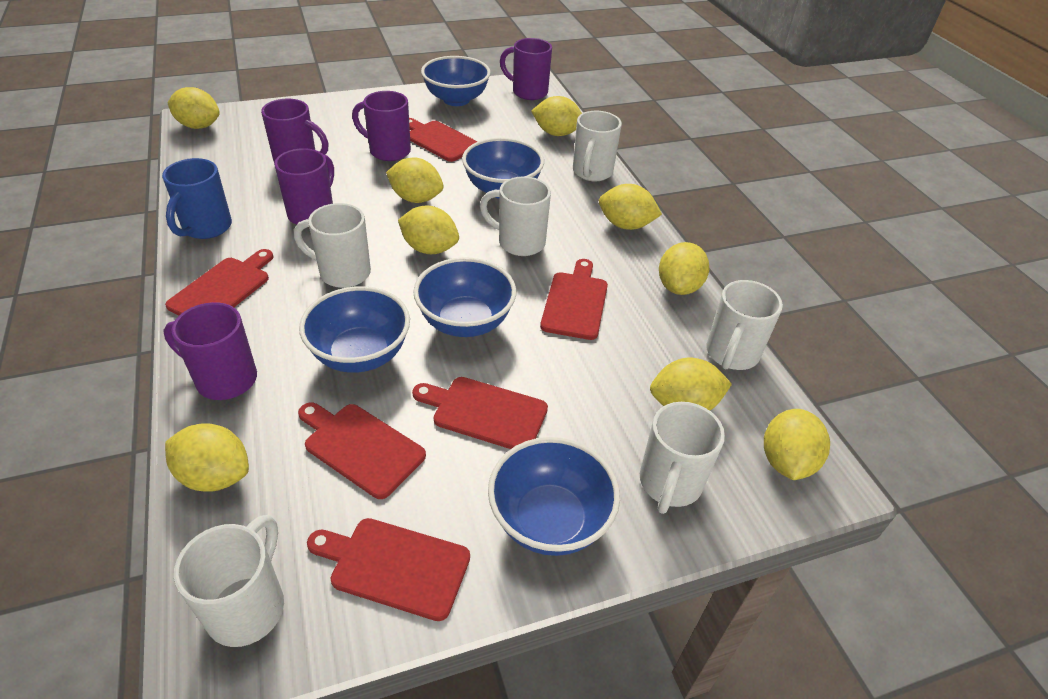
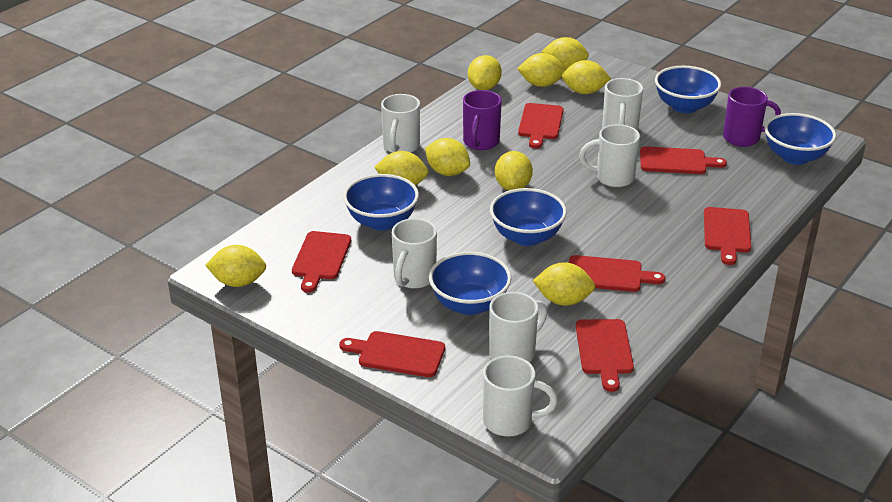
blue mug: 1 -> 0
purple mug: 5 -> 2
red cutting board: 6 -> 7

